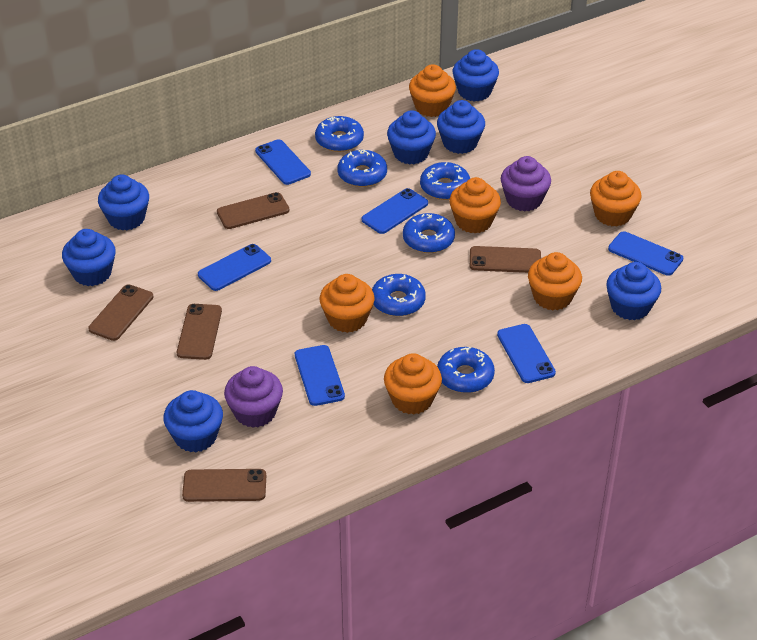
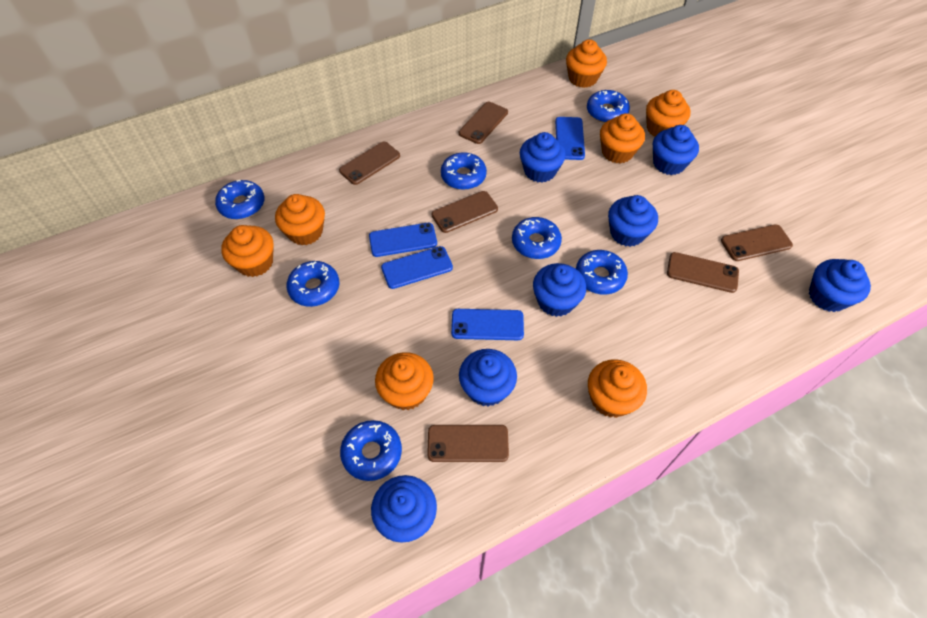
blue donut: 6 -> 7
blue phone: 6 -> 4
brown phone: 5 -> 6
orange cupcake: 6 -> 7
purple cupcake: 2 -> 0

